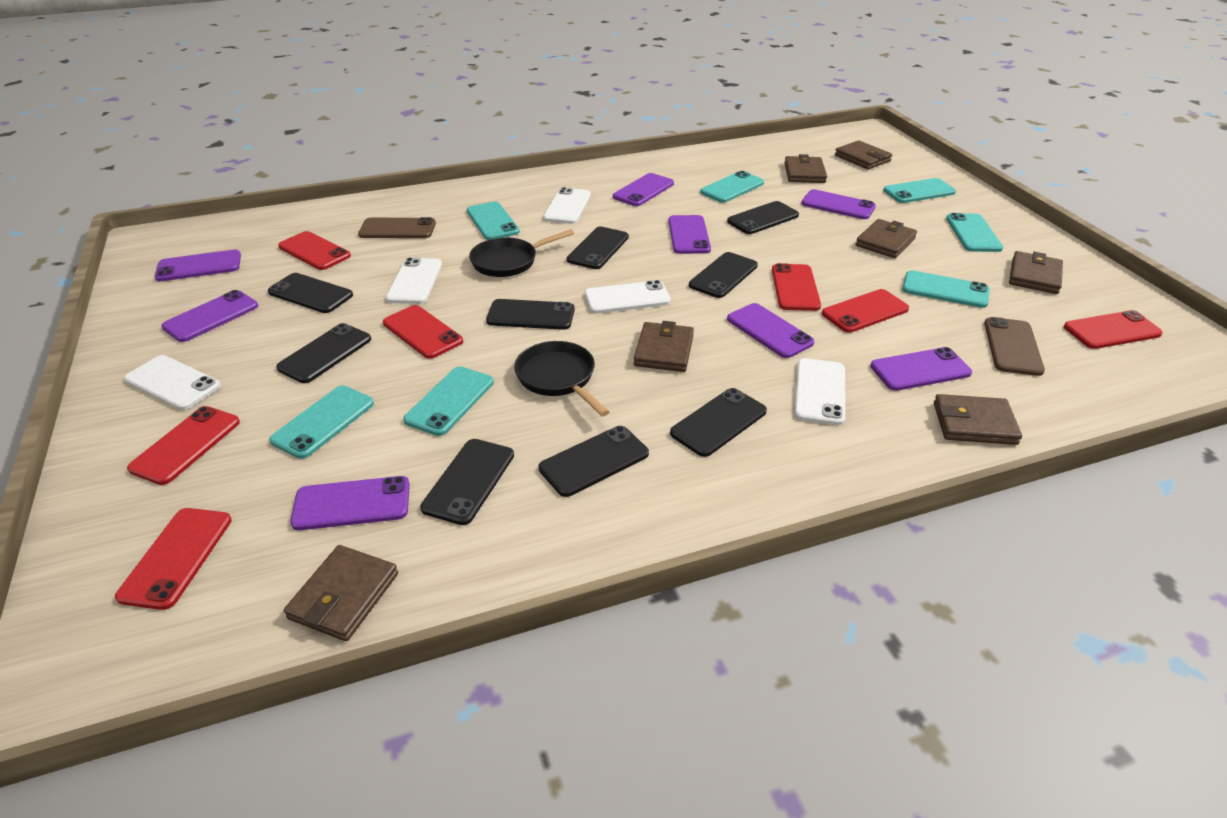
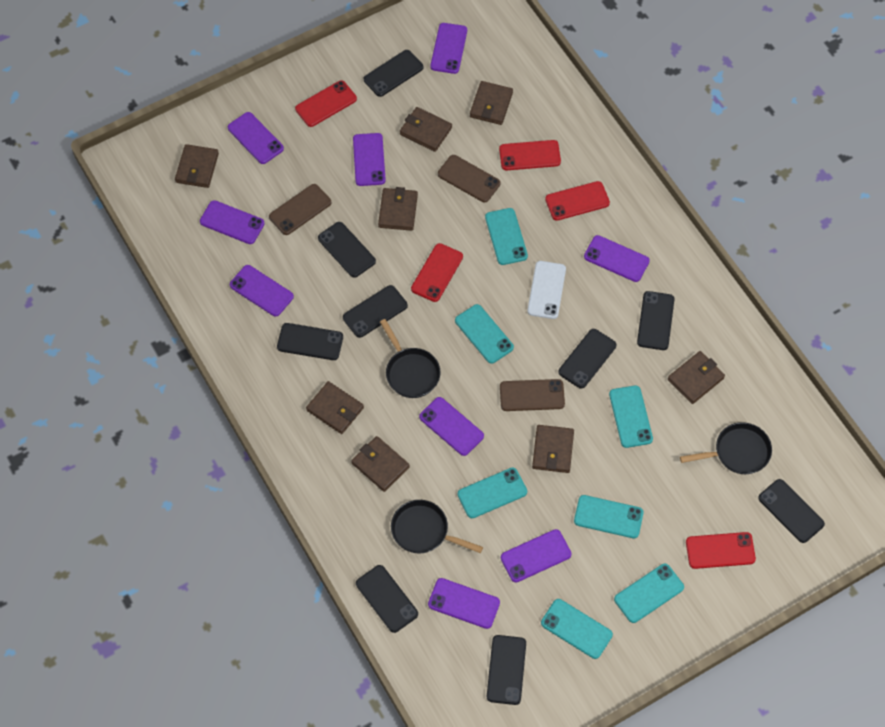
black pan: 2 -> 3
brown phone: 2 -> 3
brown wallet: 7 -> 8
purple phone: 8 -> 9
red phone: 7 -> 5
white phone: 5 -> 1

